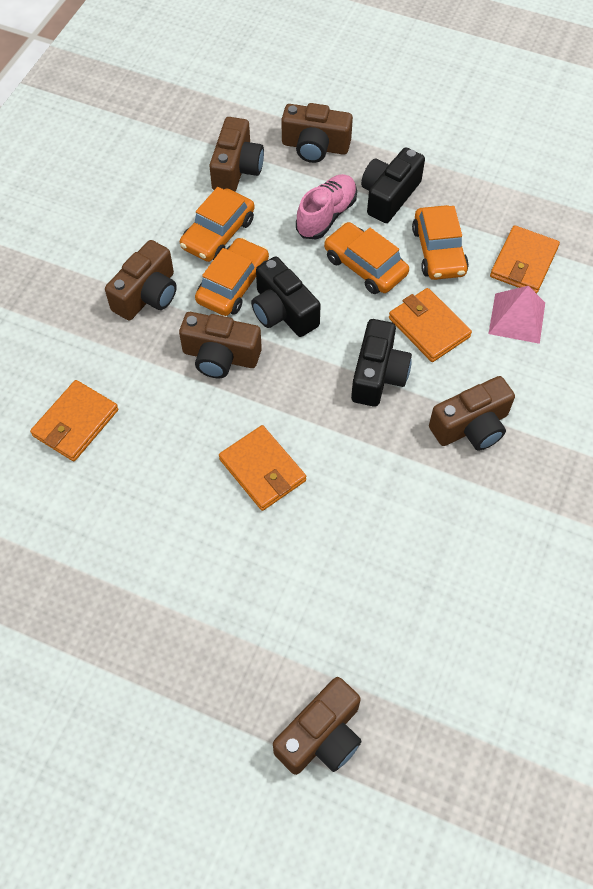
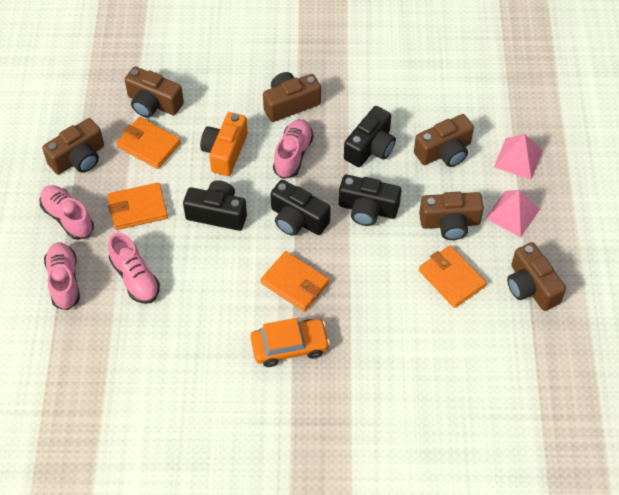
black camera: 3 -> 4
orange camera: 0 -> 1
orange car: 4 -> 1
pink pyramid: 1 -> 2
pink shoe: 1 -> 4

